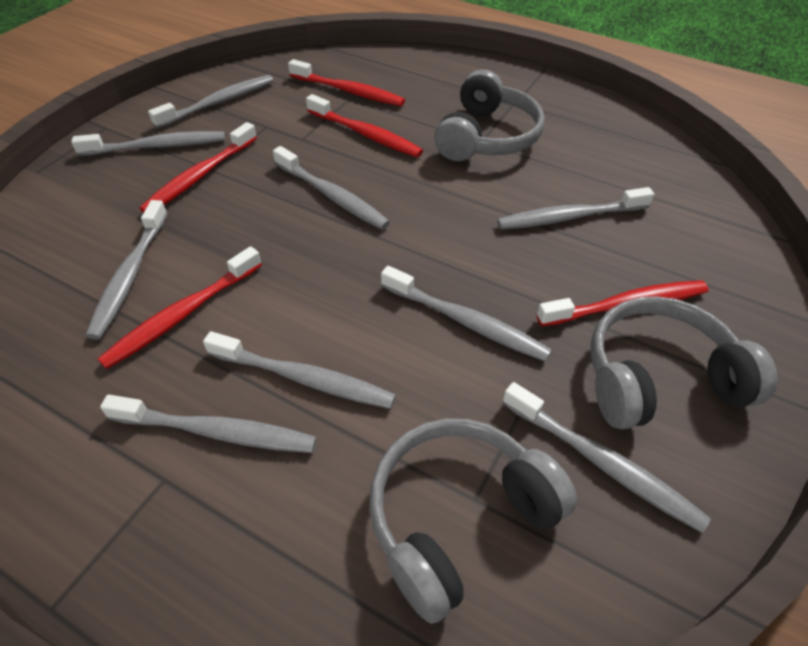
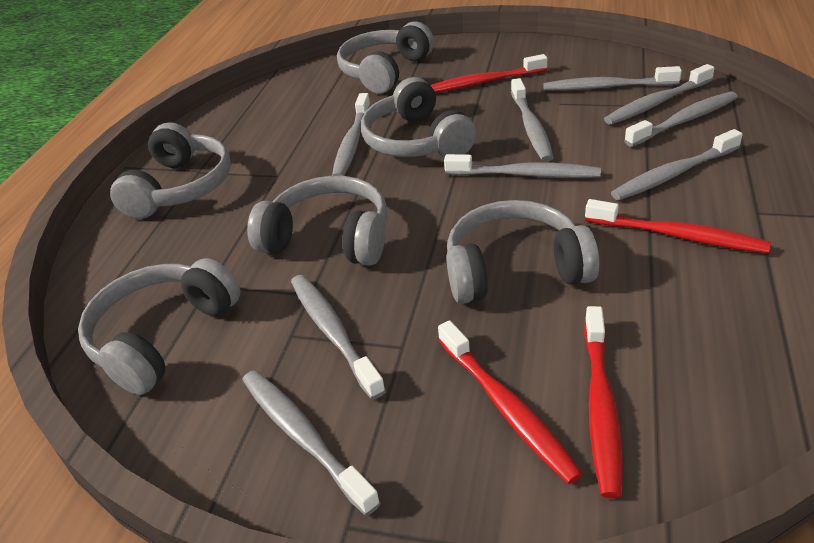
grey headphones: 3 -> 6
red toothbrush: 5 -> 4

